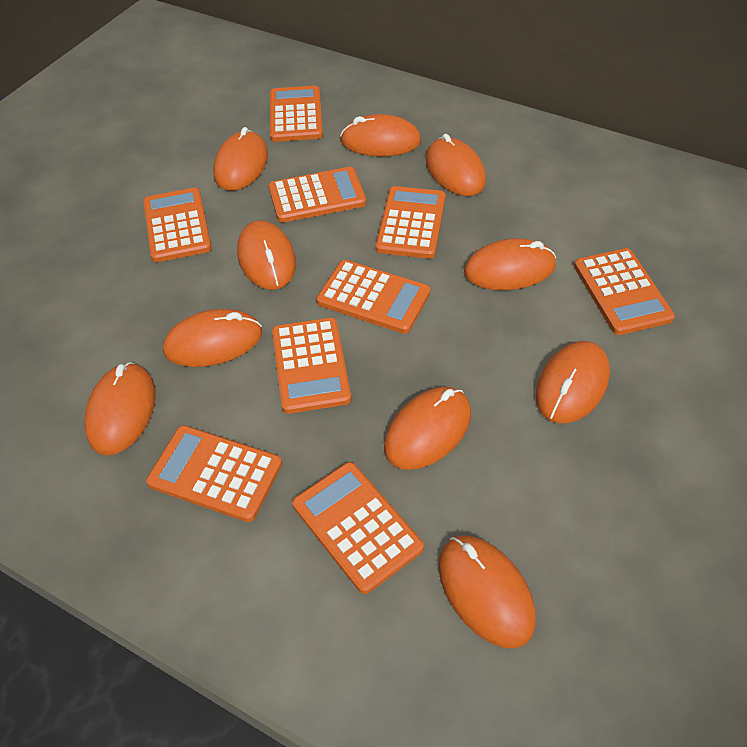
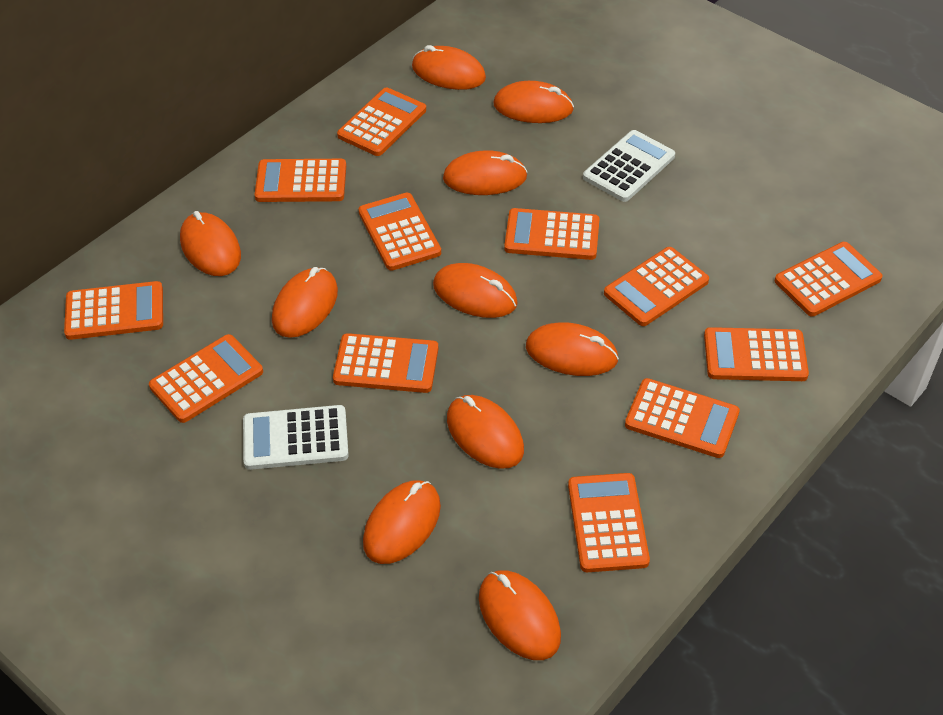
orange calculator: 9 -> 12
white calculator: 0 -> 2

